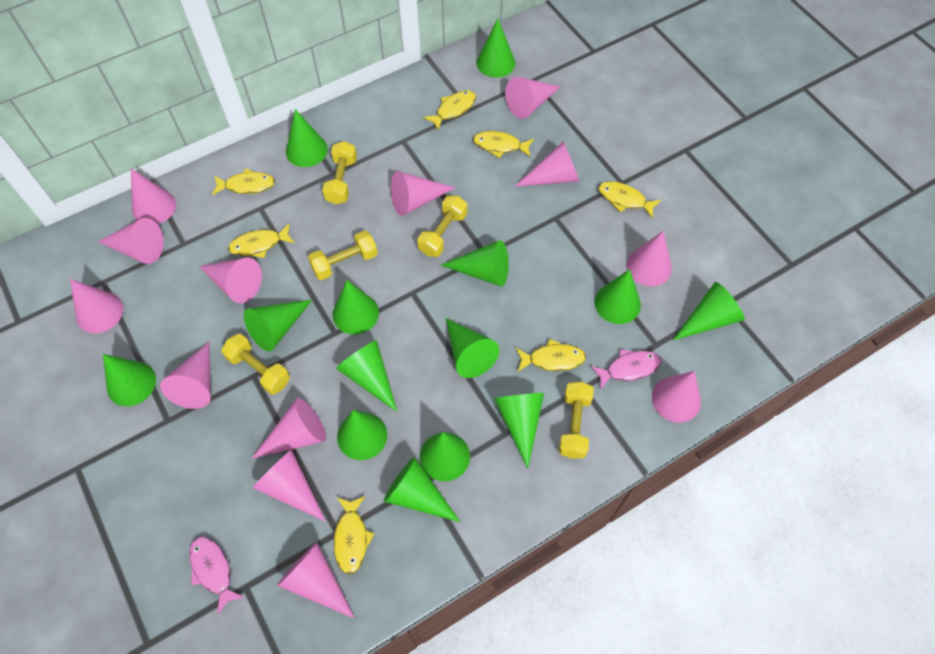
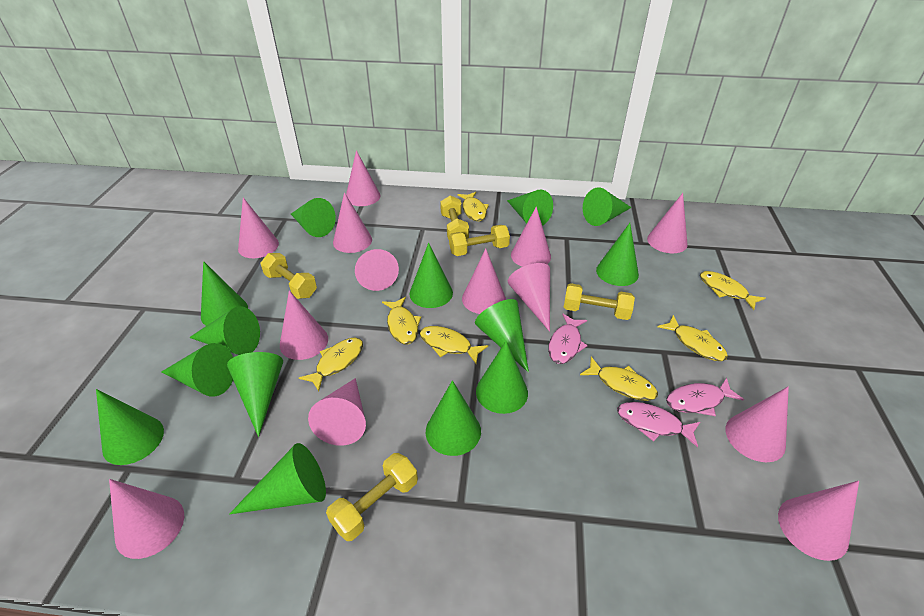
pink fish: 2 -> 3

